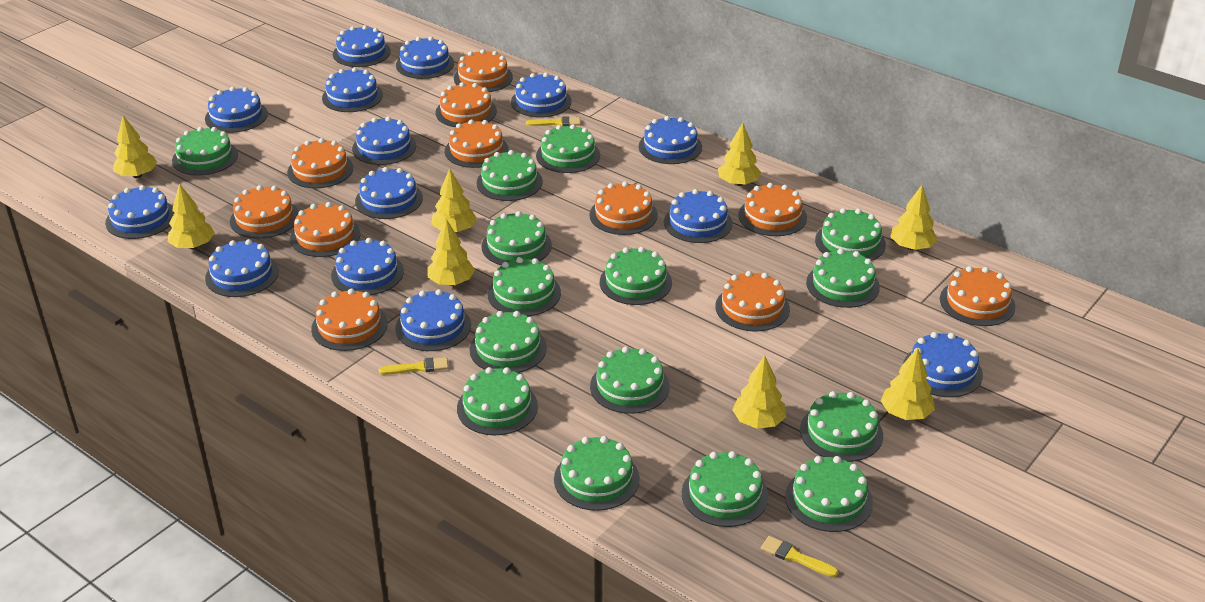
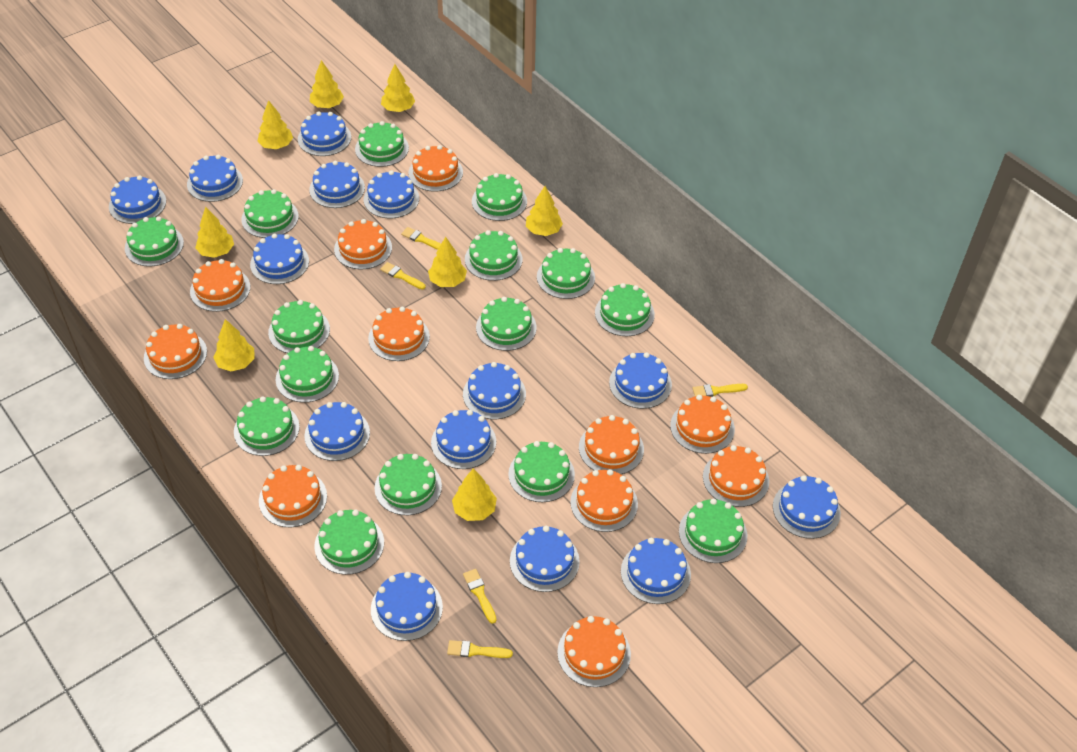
yellow brush: 3 -> 5

